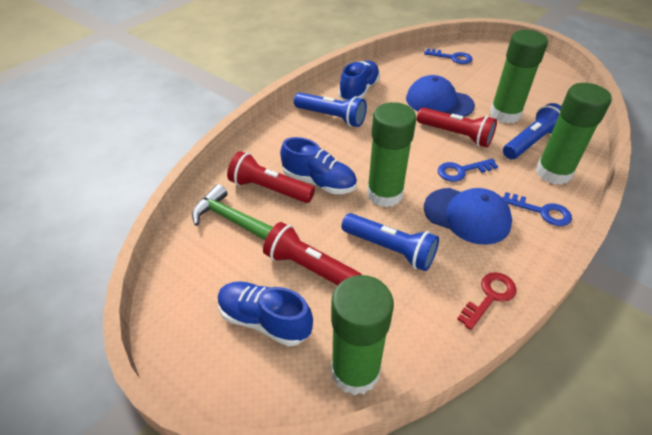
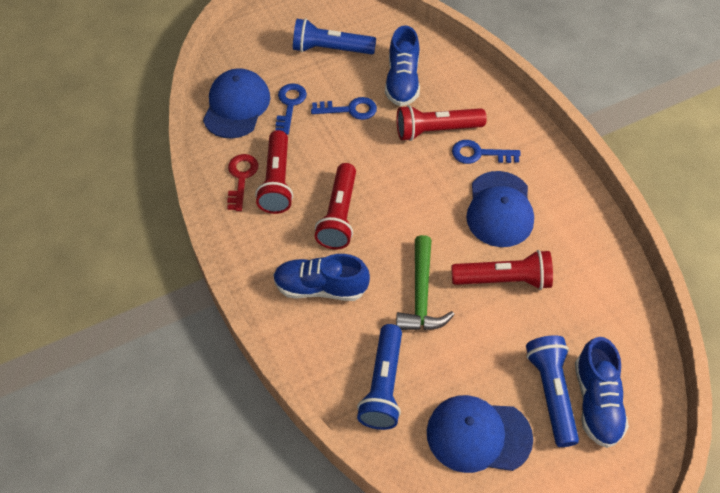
blue cap: 2 -> 3
green glue stick: 4 -> 0
red flashlight: 3 -> 4

